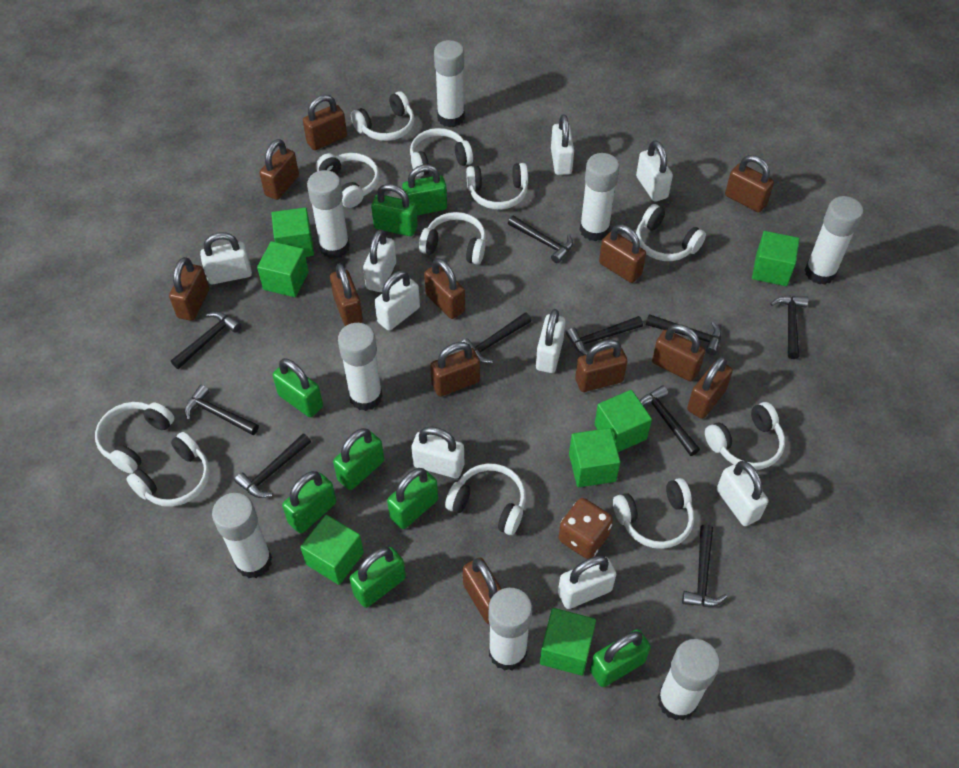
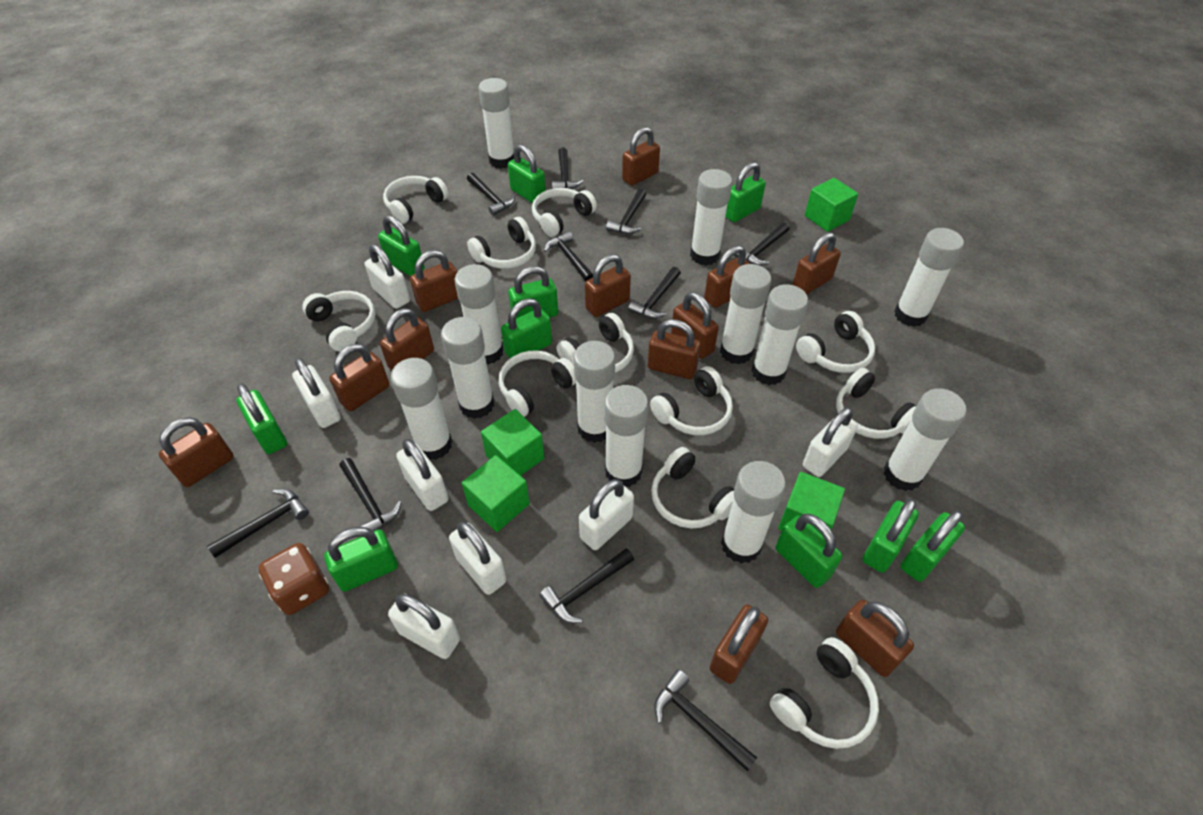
green cube: 7 -> 4
green padlock: 8 -> 10
white glue stick: 8 -> 12
white padlock: 9 -> 7

